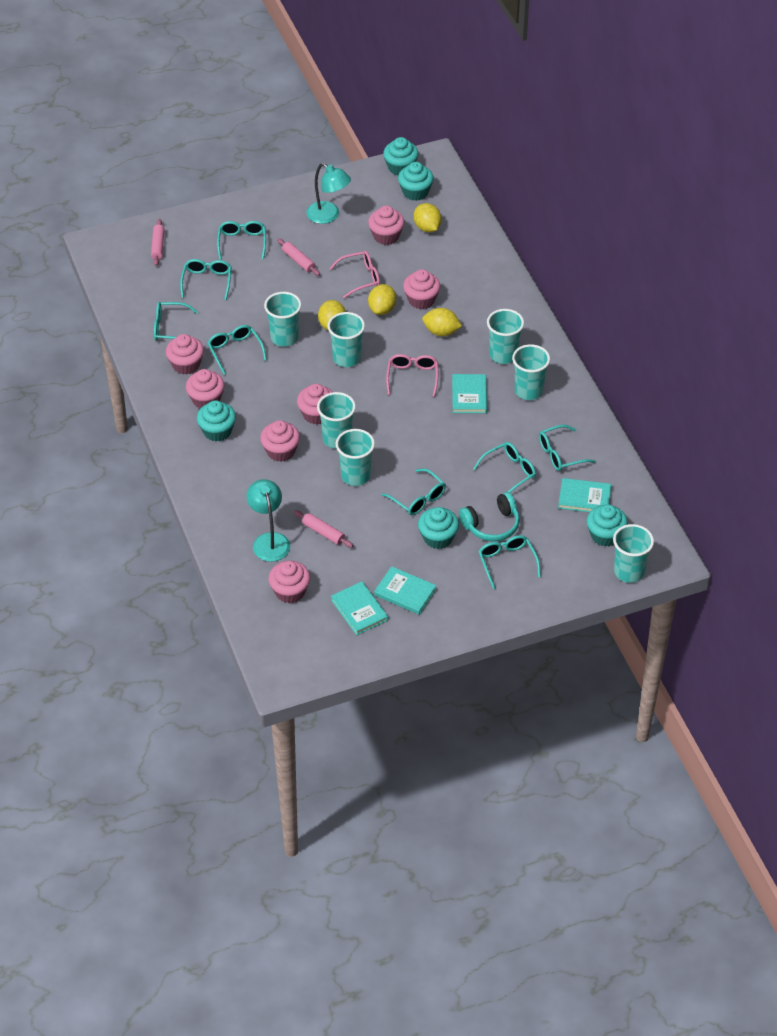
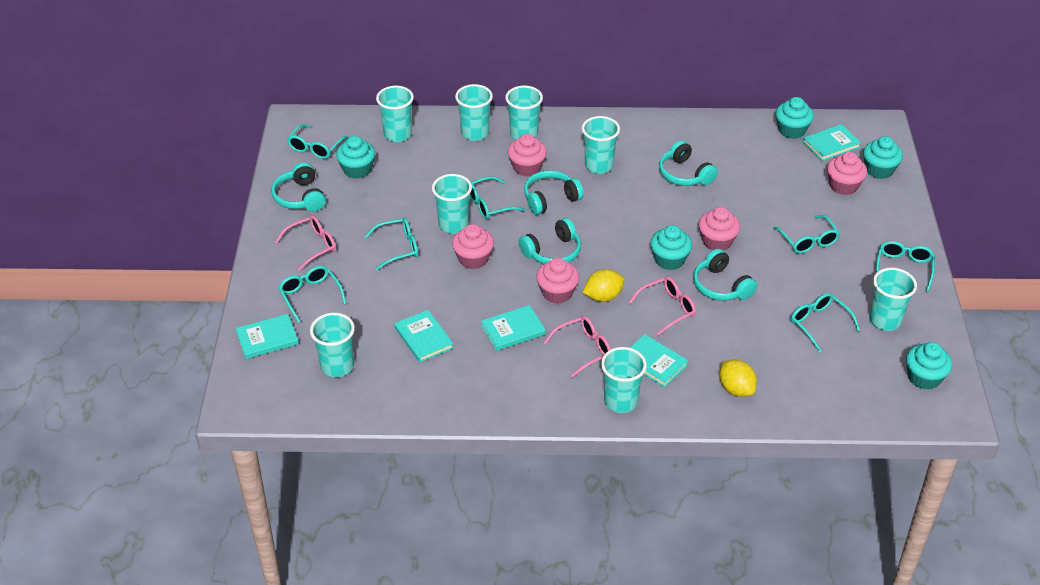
pink cupcake: 7 -> 5
pink glasses: 2 -> 3
pink rolling pin: 3 -> 0
turquoise book: 4 -> 5
turquoise cup: 7 -> 8
turquoise glasses: 8 -> 7
turquoise headphones: 1 -> 5
turquoise lamp: 2 -> 0
yellow lemon: 4 -> 2

